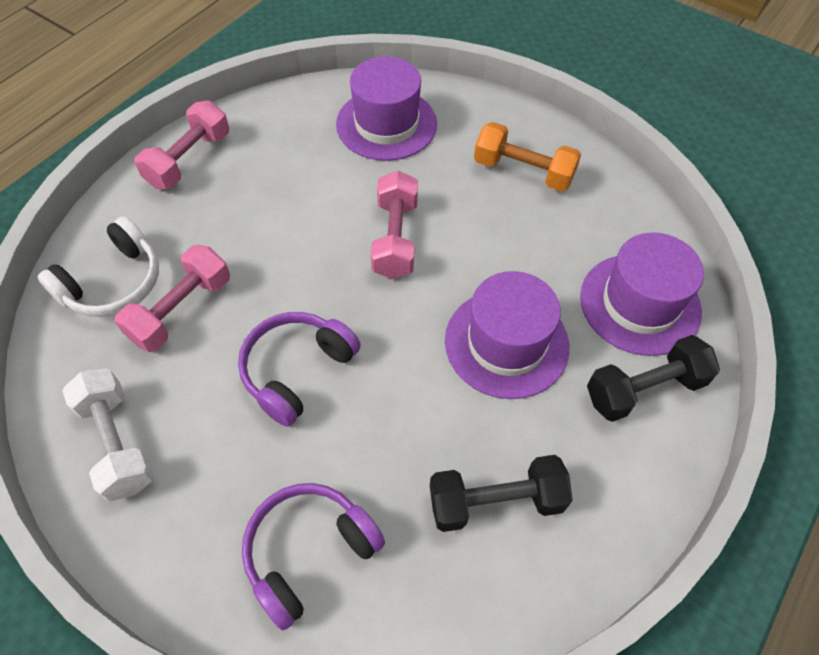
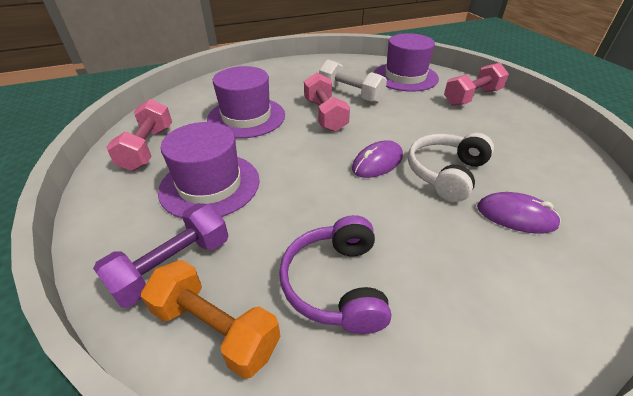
black dumbbell: 2 -> 0
purple dumbbell: 0 -> 1
purple headphones: 2 -> 1
purple mouse: 0 -> 2

